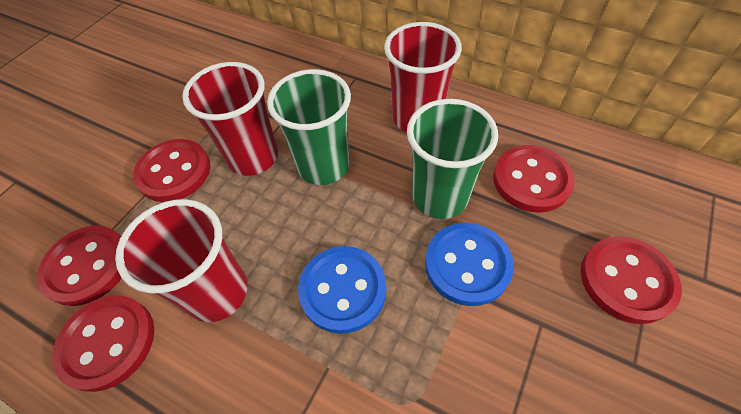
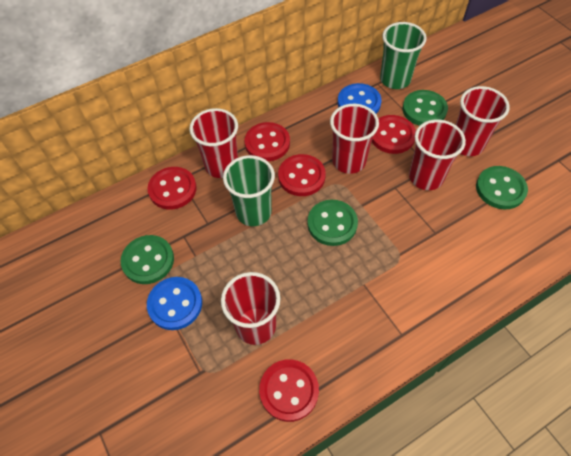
green button: 0 -> 4
red cup: 3 -> 5

